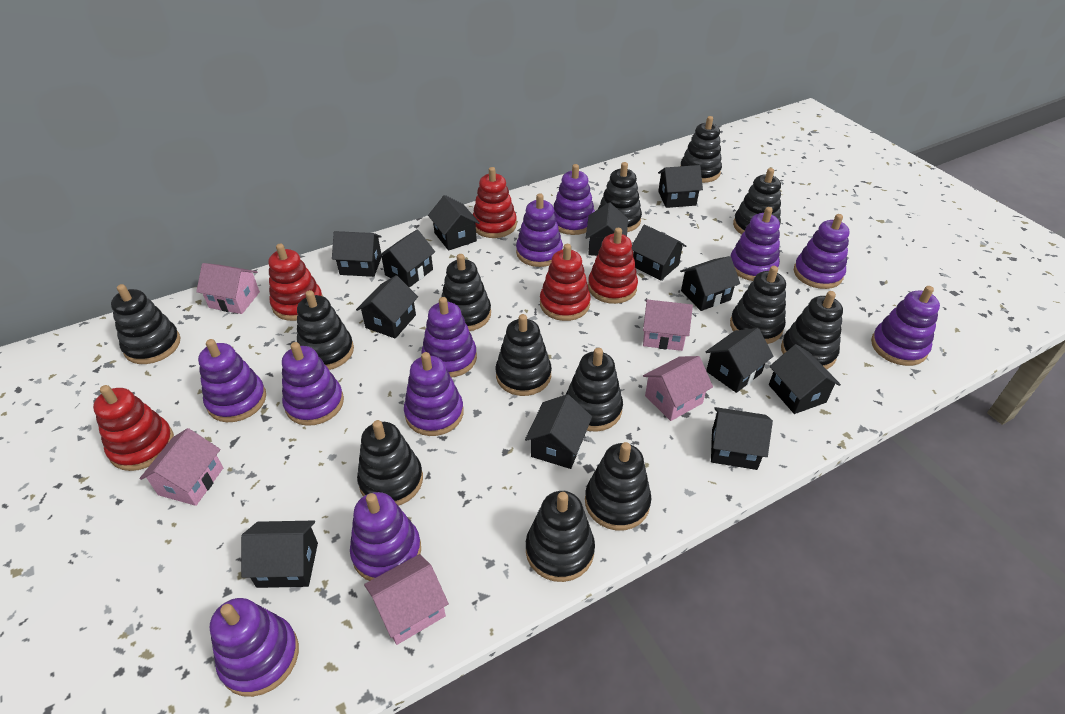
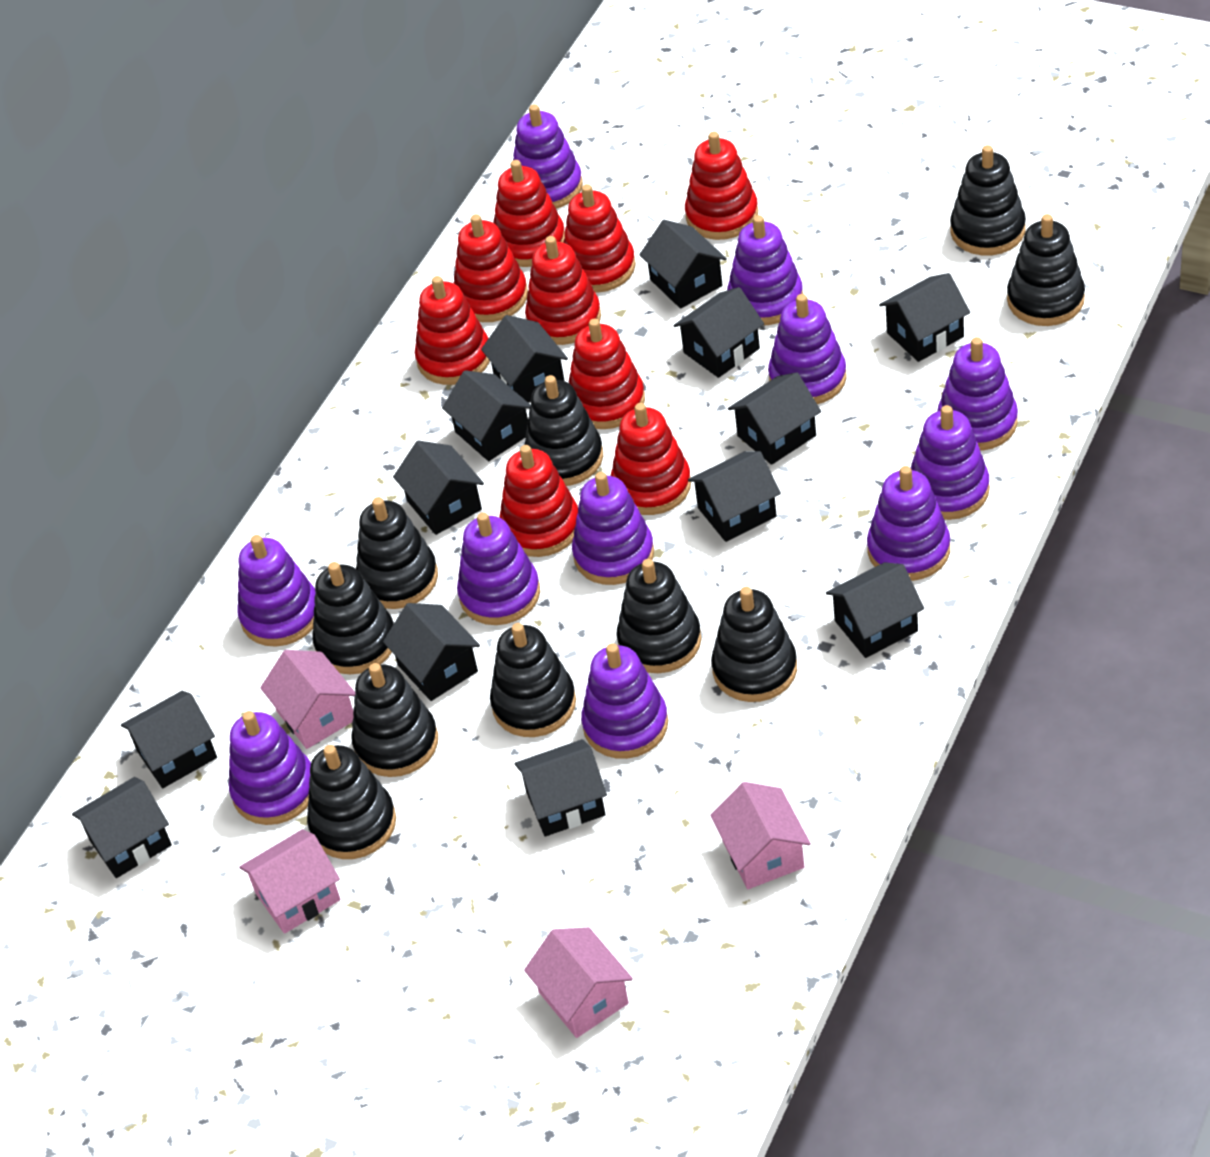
black stacking toy: 13 -> 10
pink house: 5 -> 4
red stacking toy: 5 -> 9

